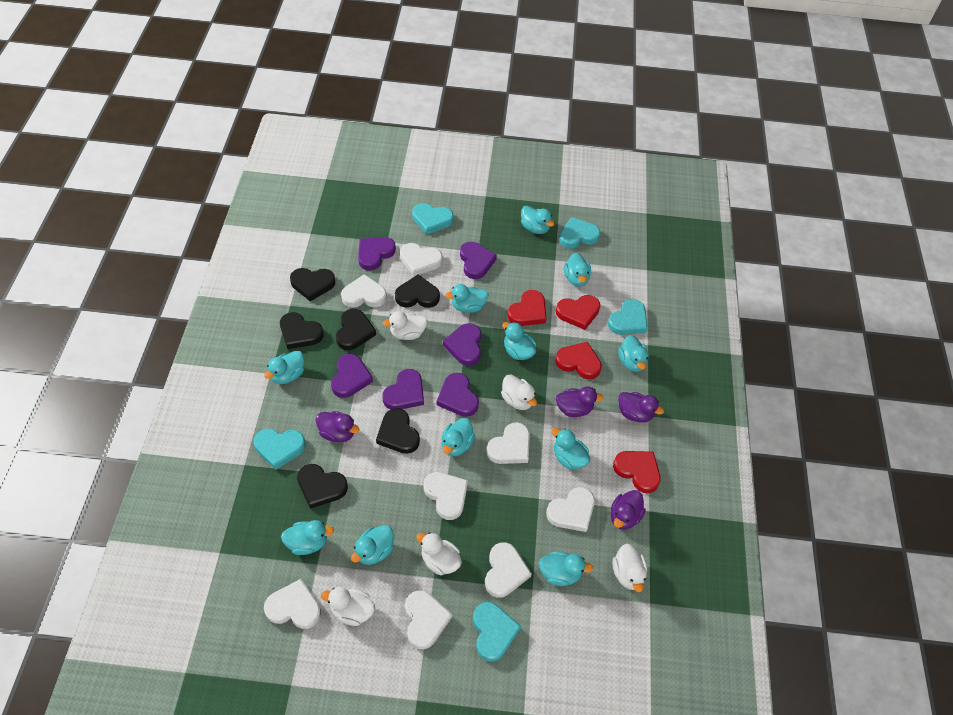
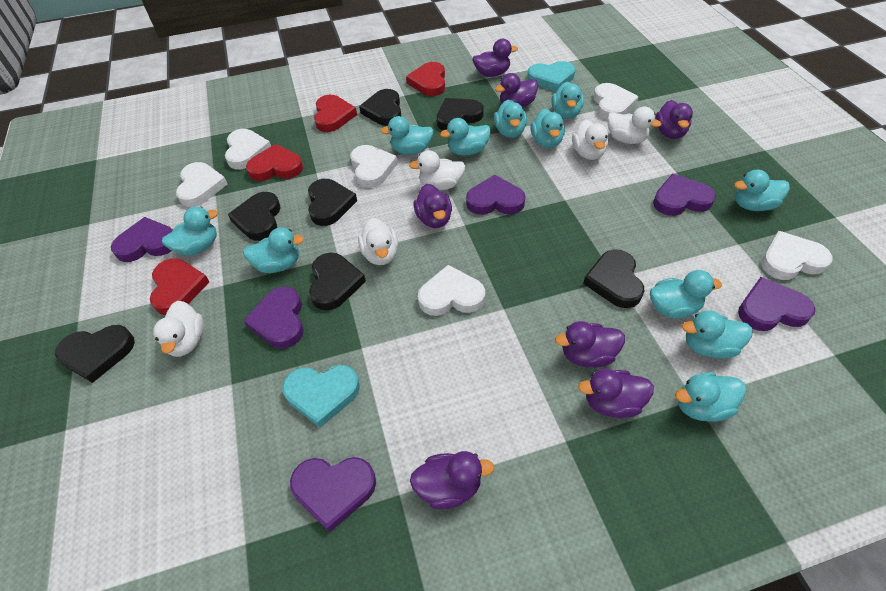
black heart: 6 -> 7
purple duck: 4 -> 7
turquoise heart: 5 -> 2
white heart: 8 -> 6

